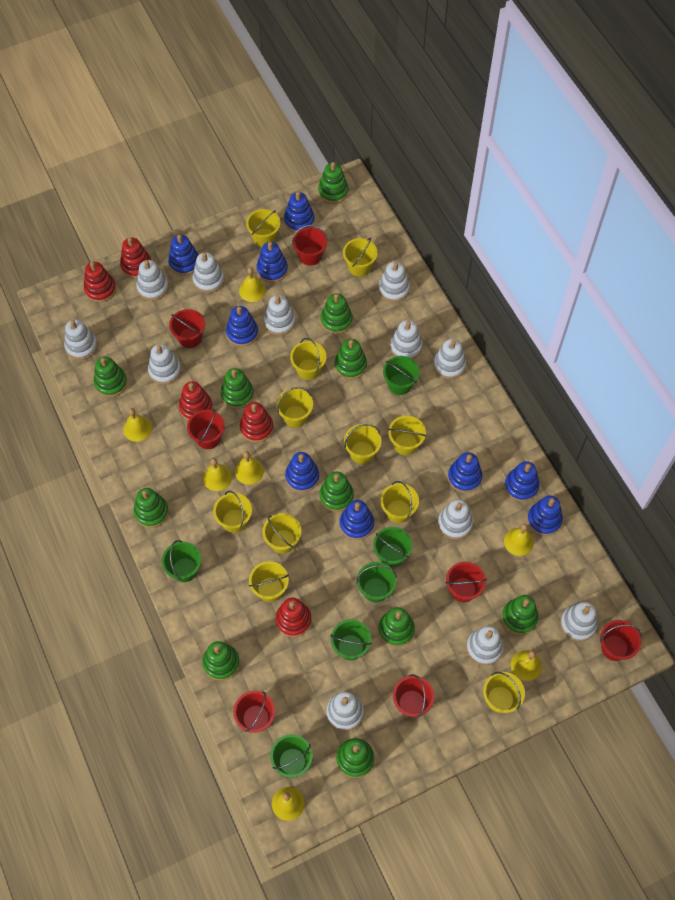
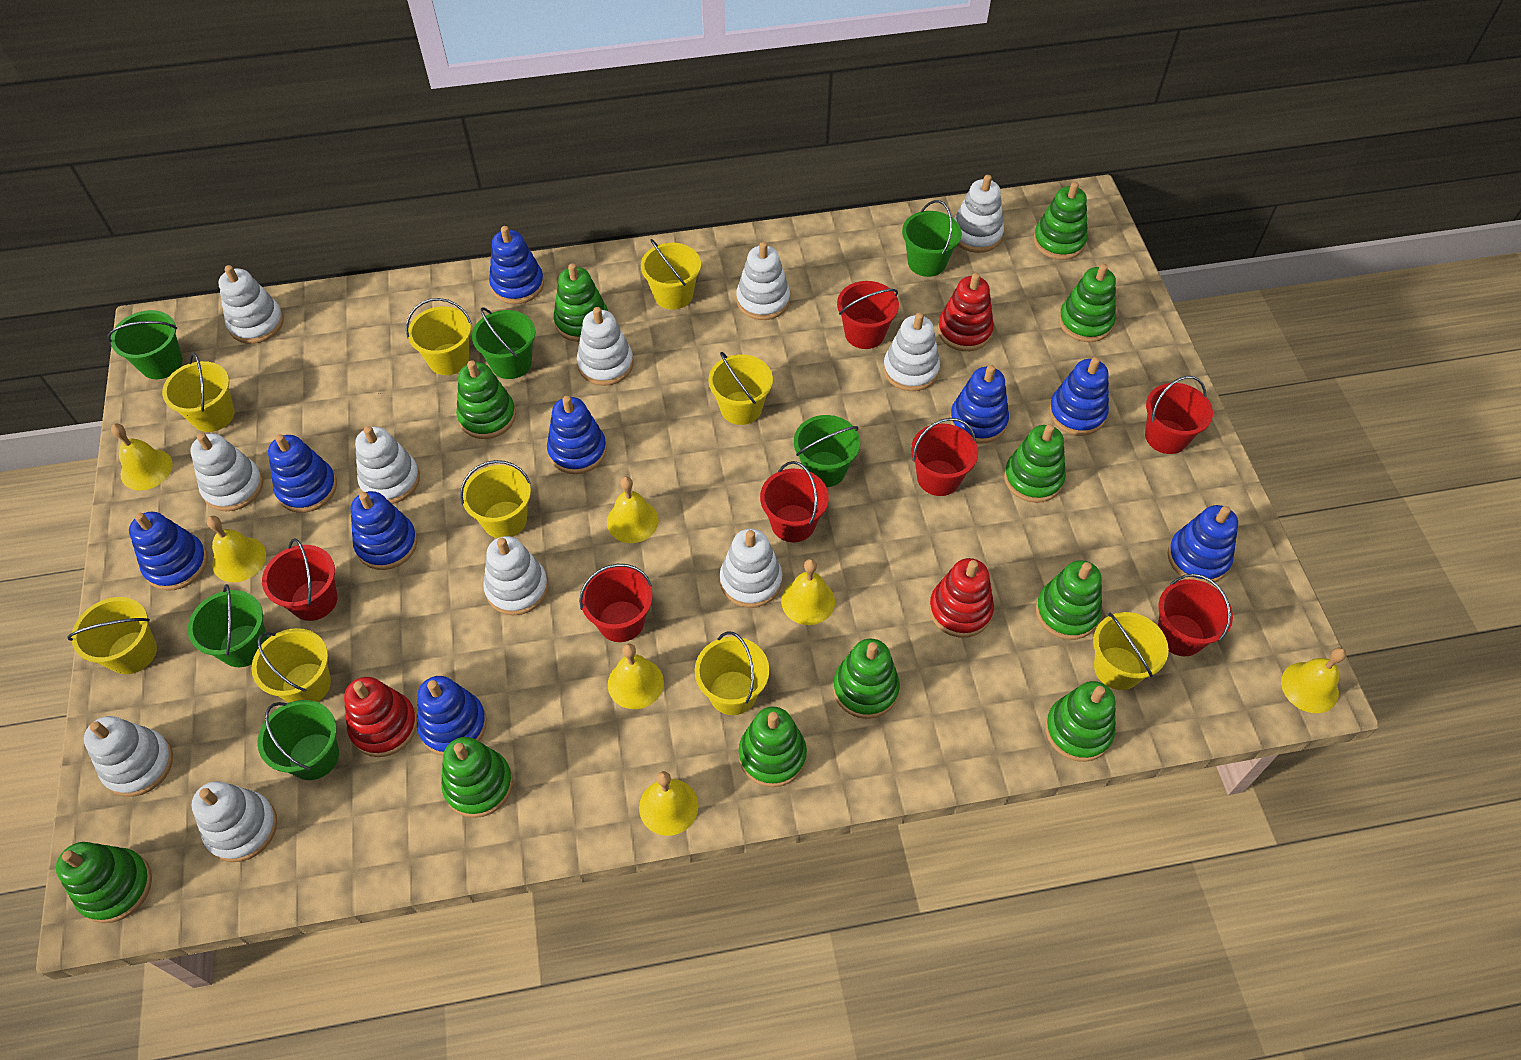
red stacking toy: 5 -> 3
white stacking toy: 12 -> 11
yellow bucket: 11 -> 9

